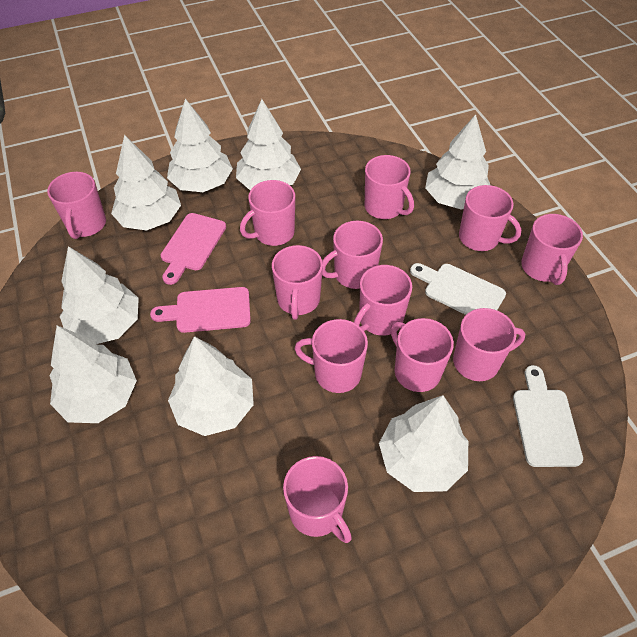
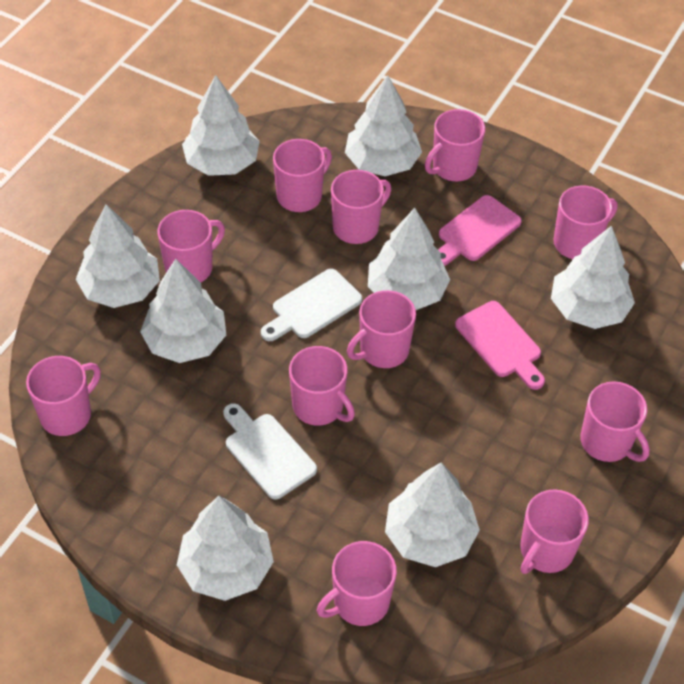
pink mug: 12 -> 11

